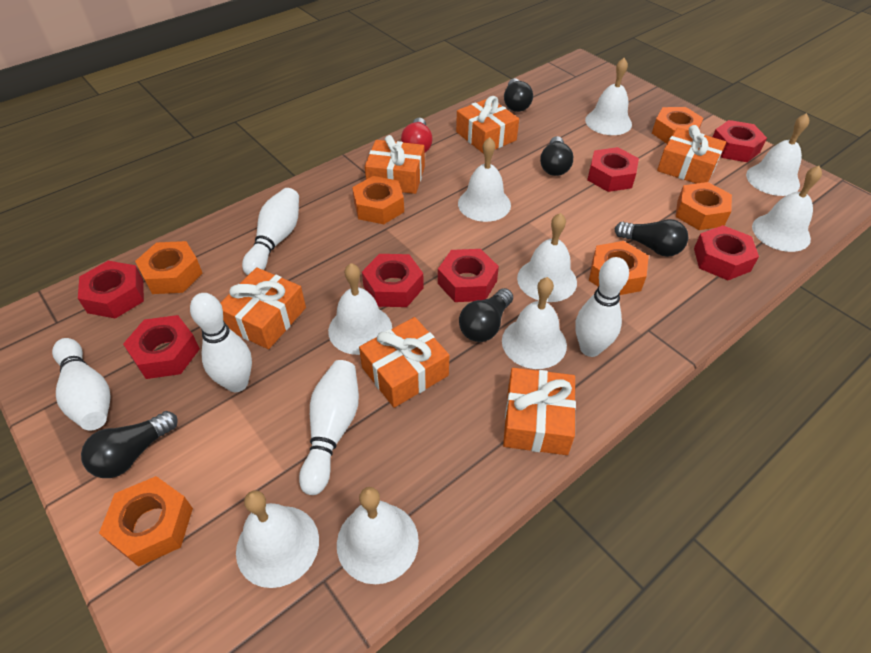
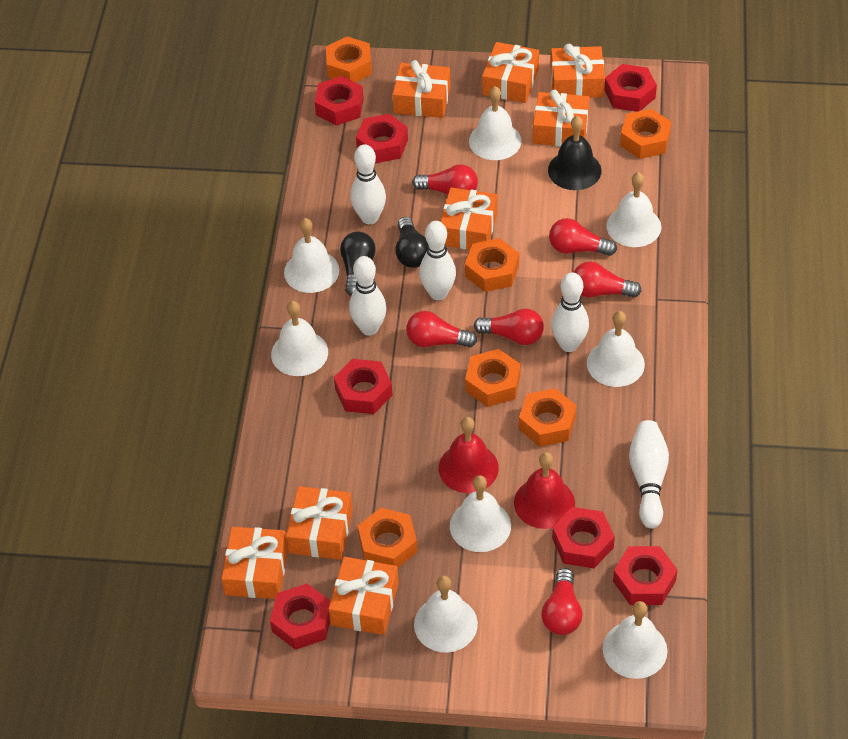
black bell: 0 -> 1
black light bulb: 5 -> 2
orange gift: 6 -> 8
red bell: 0 -> 2
red light bulb: 1 -> 6
white bell: 9 -> 8

